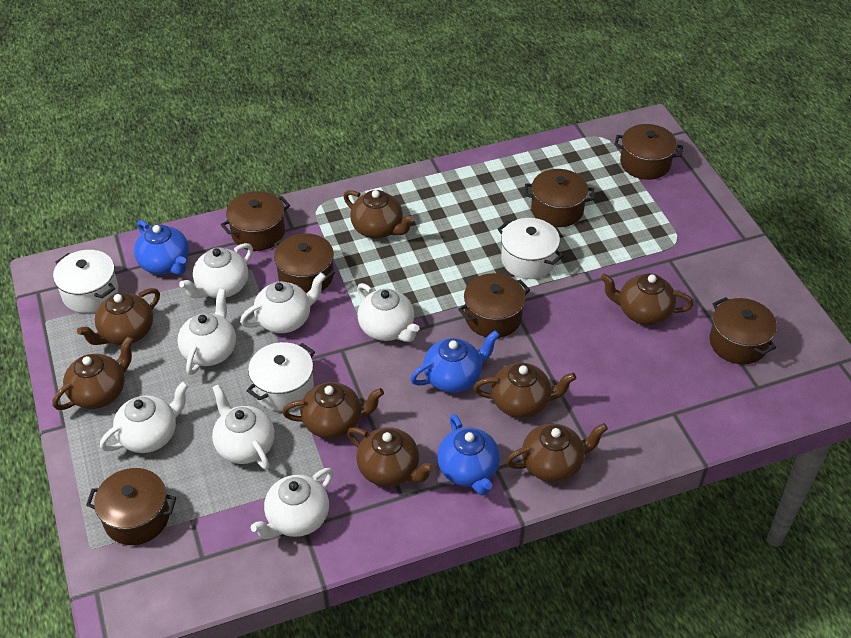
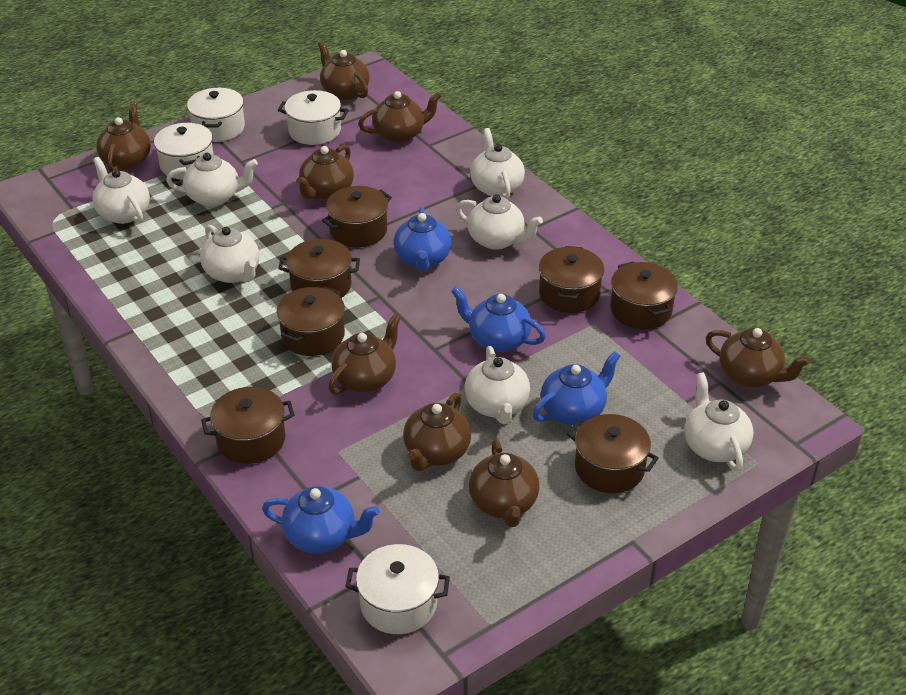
blue teapot: 3 -> 4
white pot: 3 -> 4

